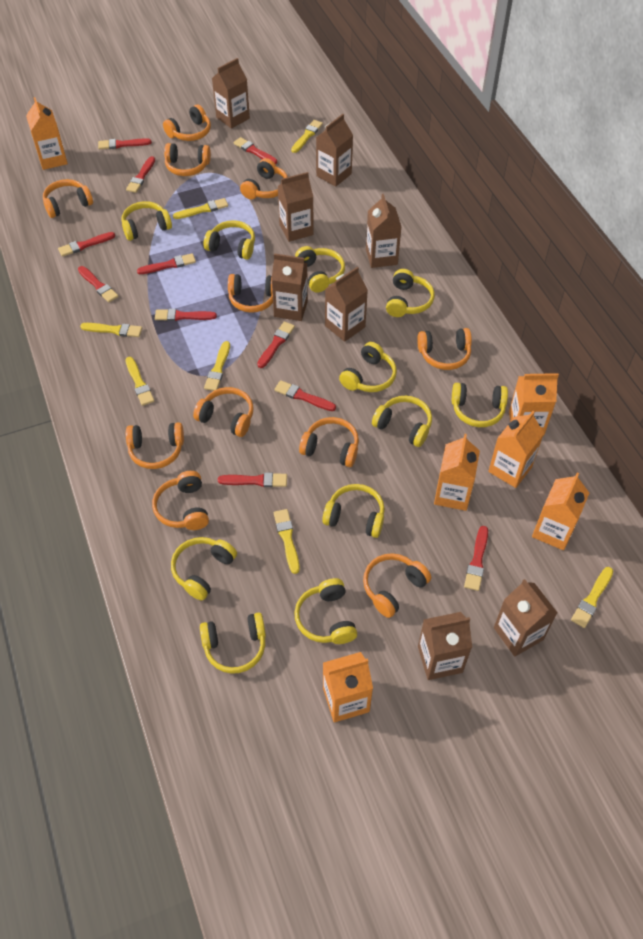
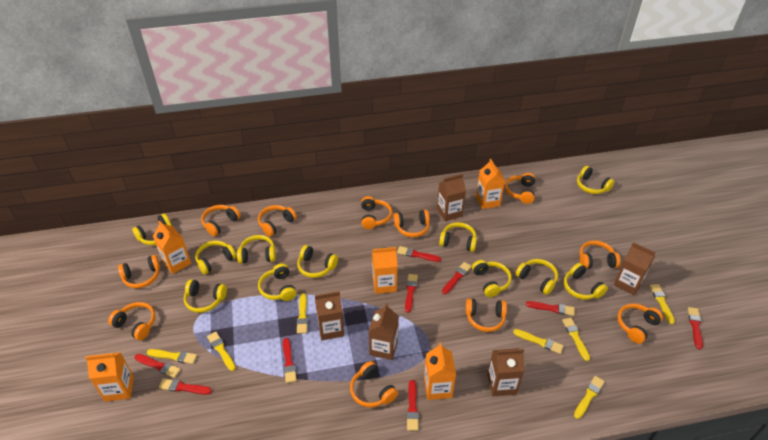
brown carton: 8 -> 5
orange carton: 6 -> 5
red brush: 11 -> 9

